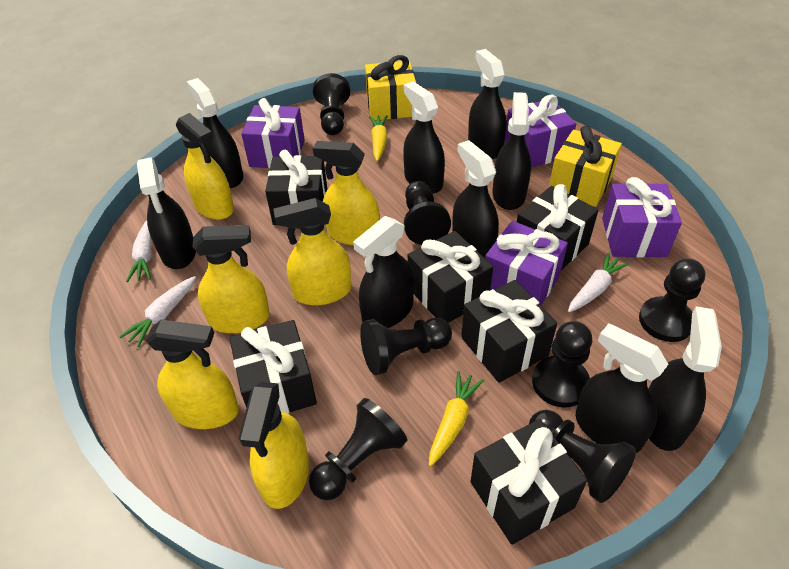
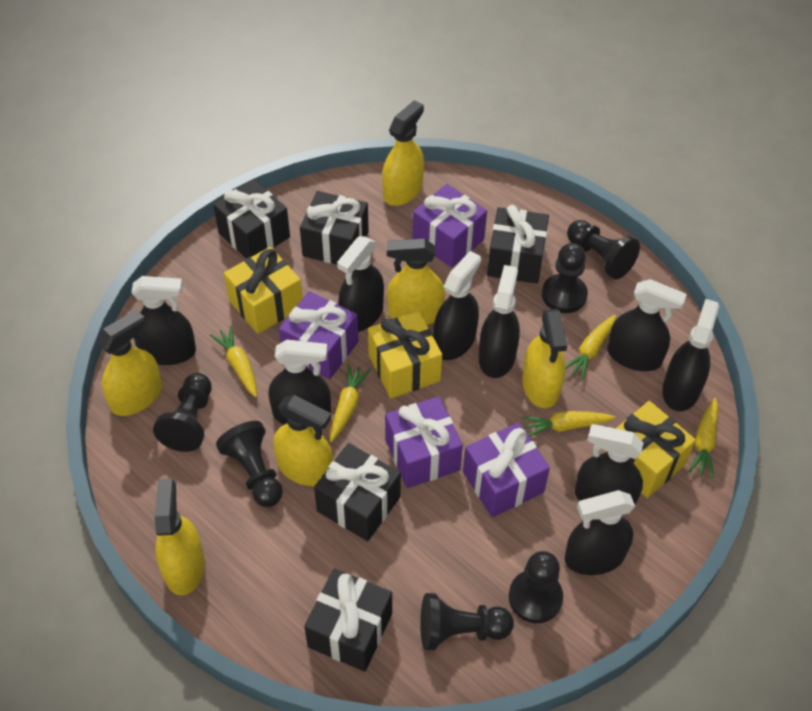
black gift: 6 -> 5
black pawn: 7 -> 6
white carrot: 3 -> 0
yellow carrot: 2 -> 5
yellow gift: 2 -> 3

